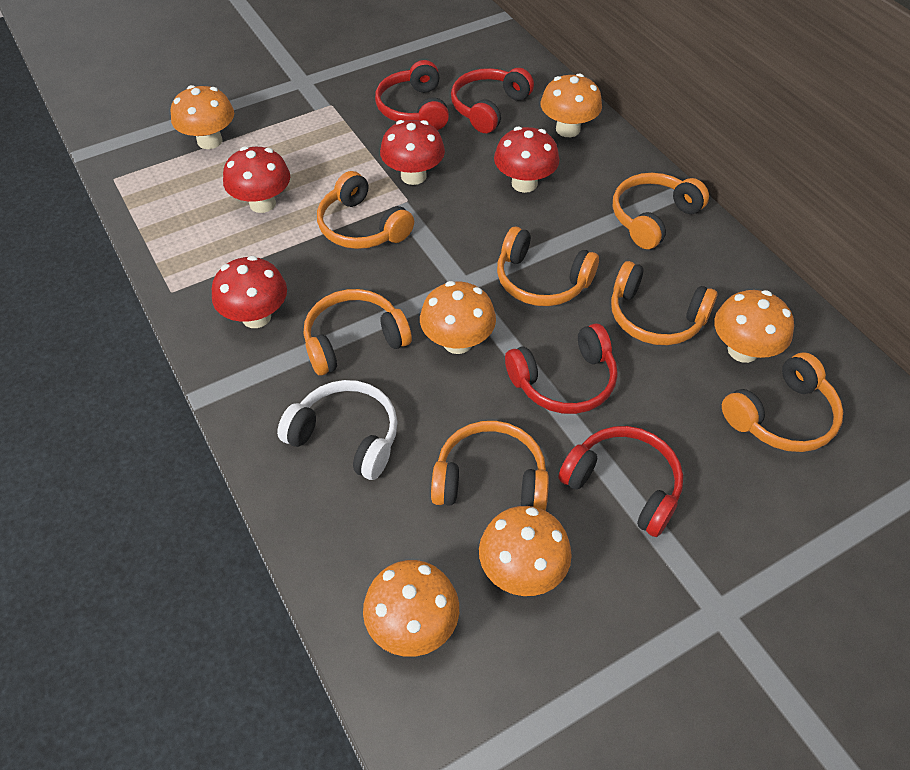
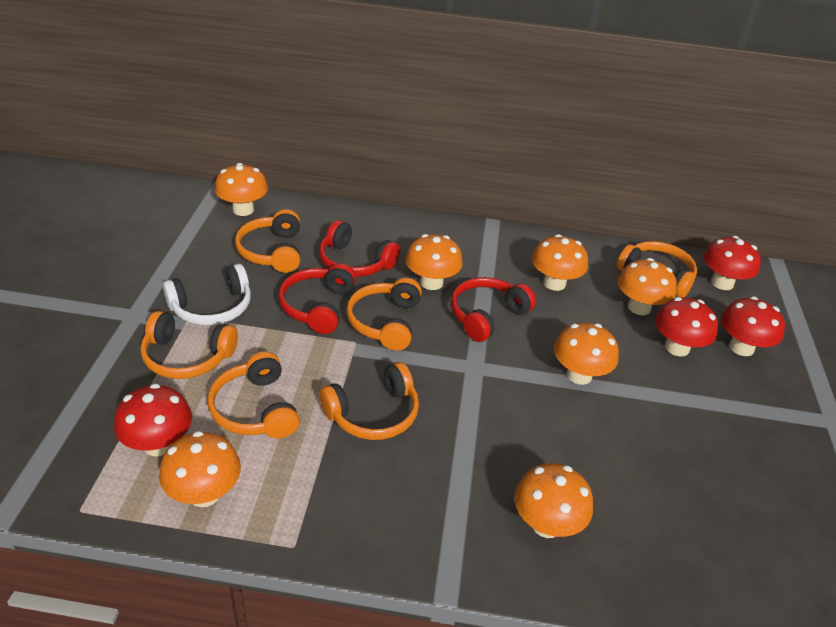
orange headphones: 7 -> 6
orange mushroom: 6 -> 7
red headphones: 4 -> 3

